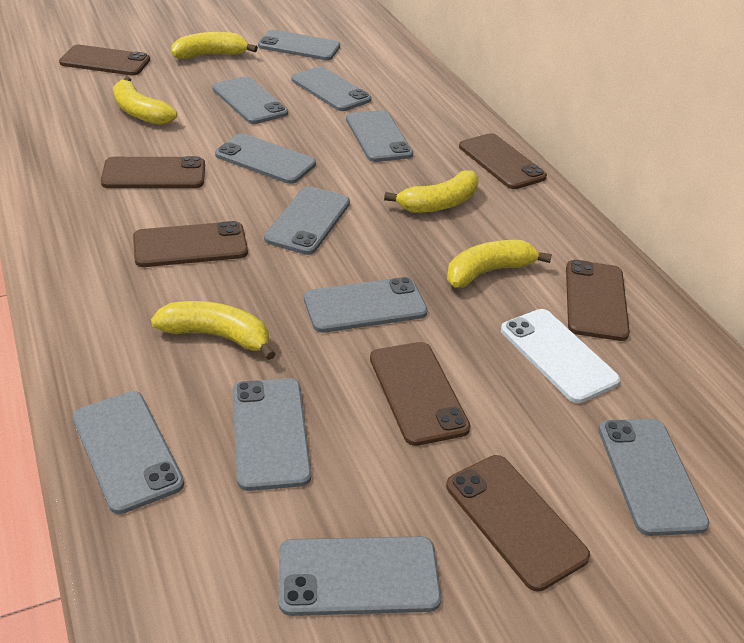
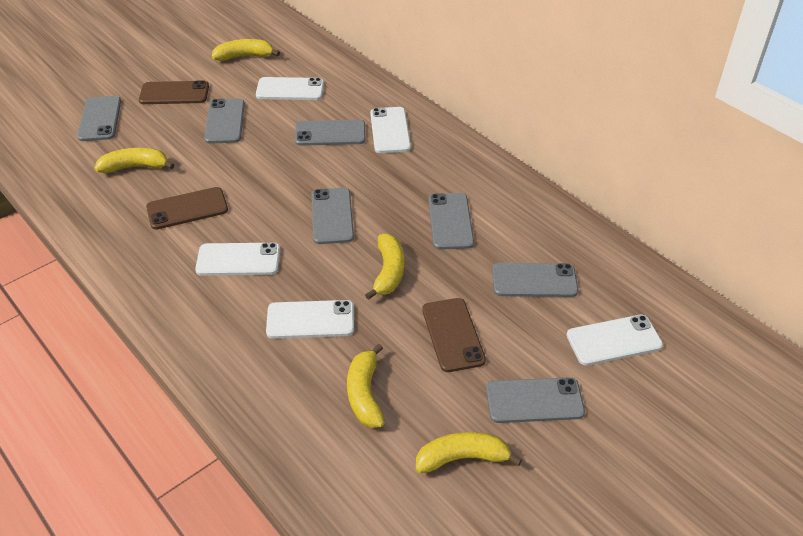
brown phone: 7 -> 3
grey phone: 11 -> 7
white phone: 1 -> 5

